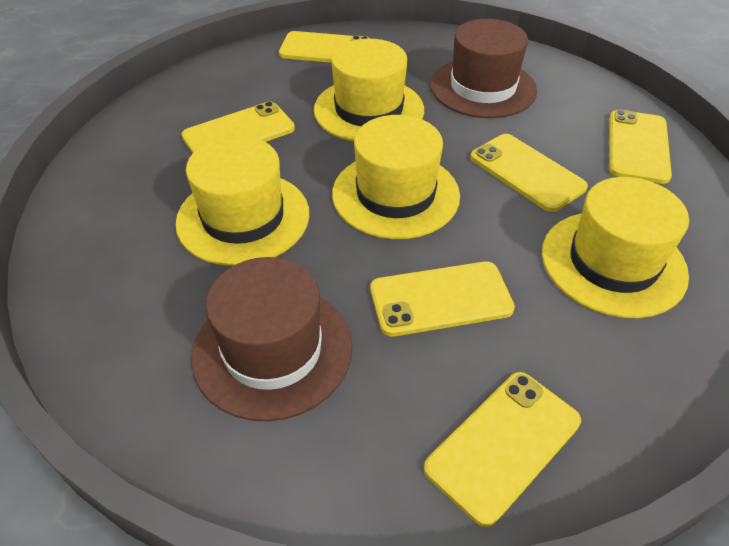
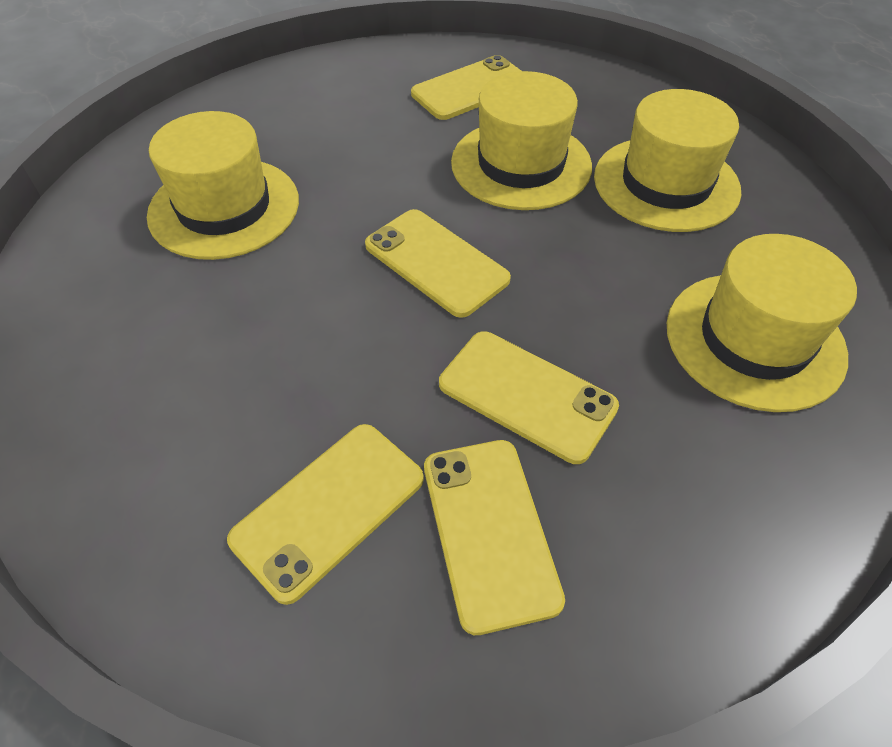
brown hat: 2 -> 0
yellow phone: 6 -> 5

